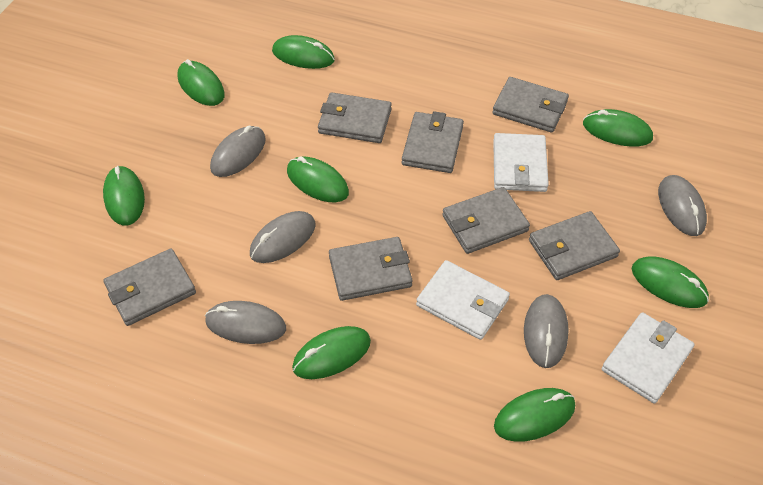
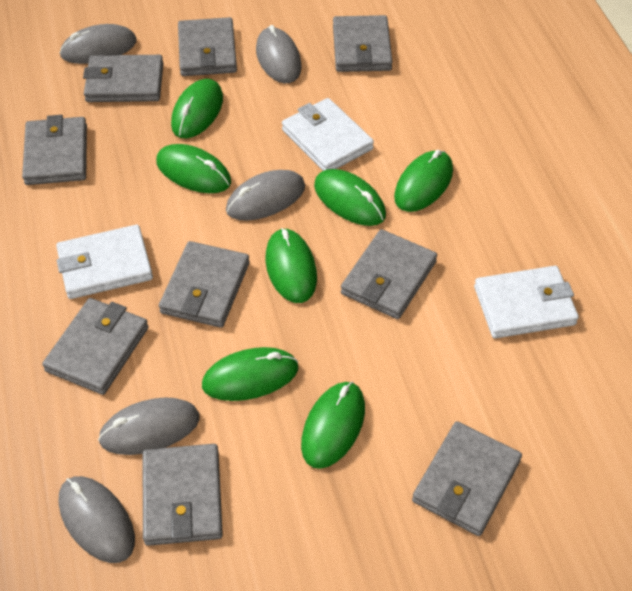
green mouse: 8 -> 7
grey wallet: 7 -> 9

